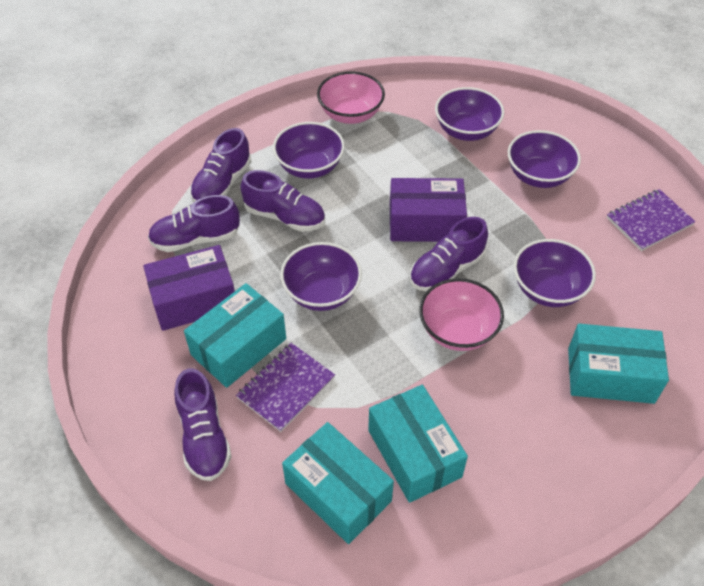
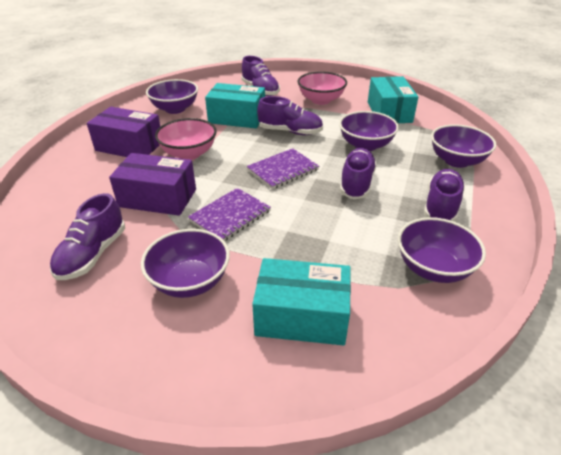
turquoise box: 4 -> 3

